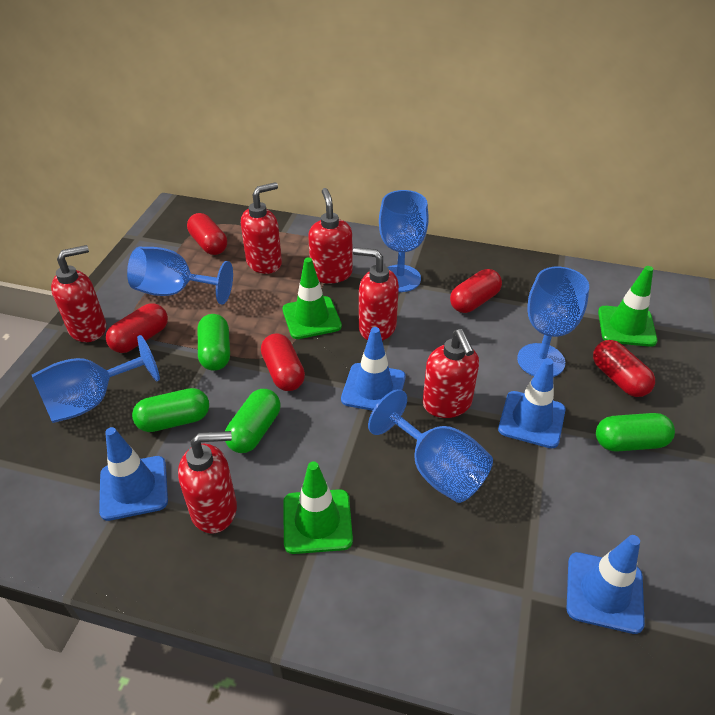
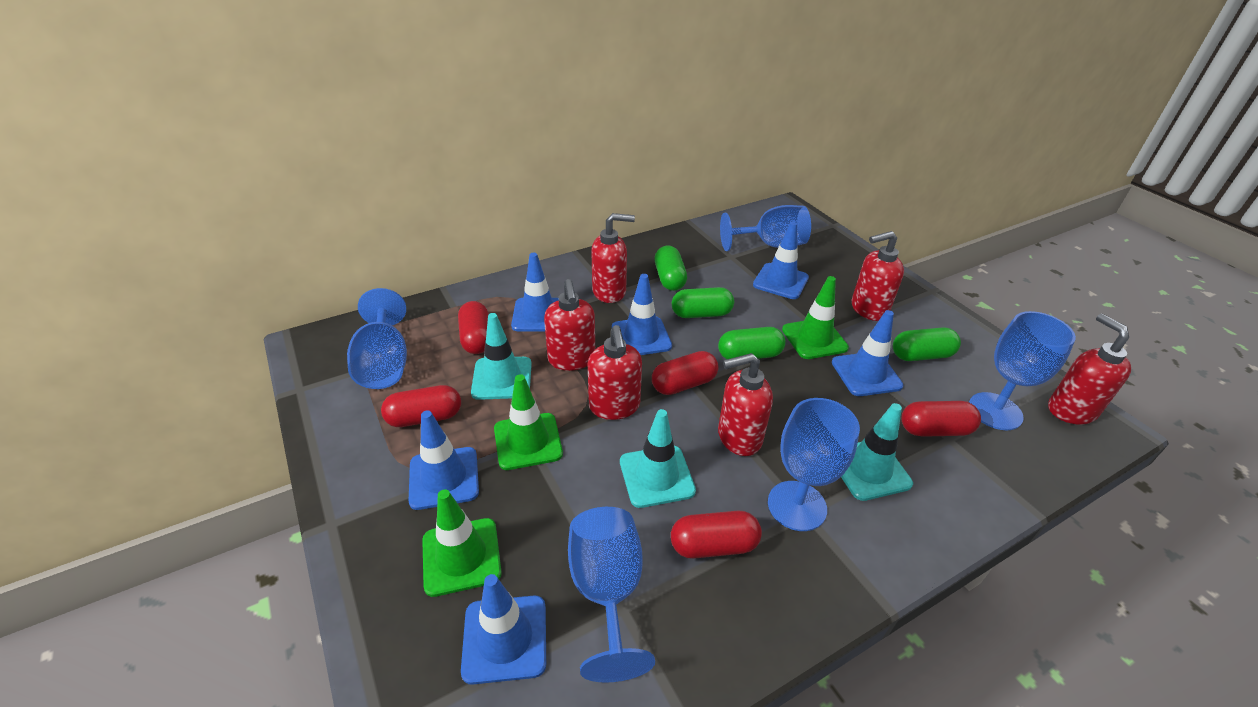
blue traffic cone: 4 -> 6
turquoise traffic cone: 0 -> 3

